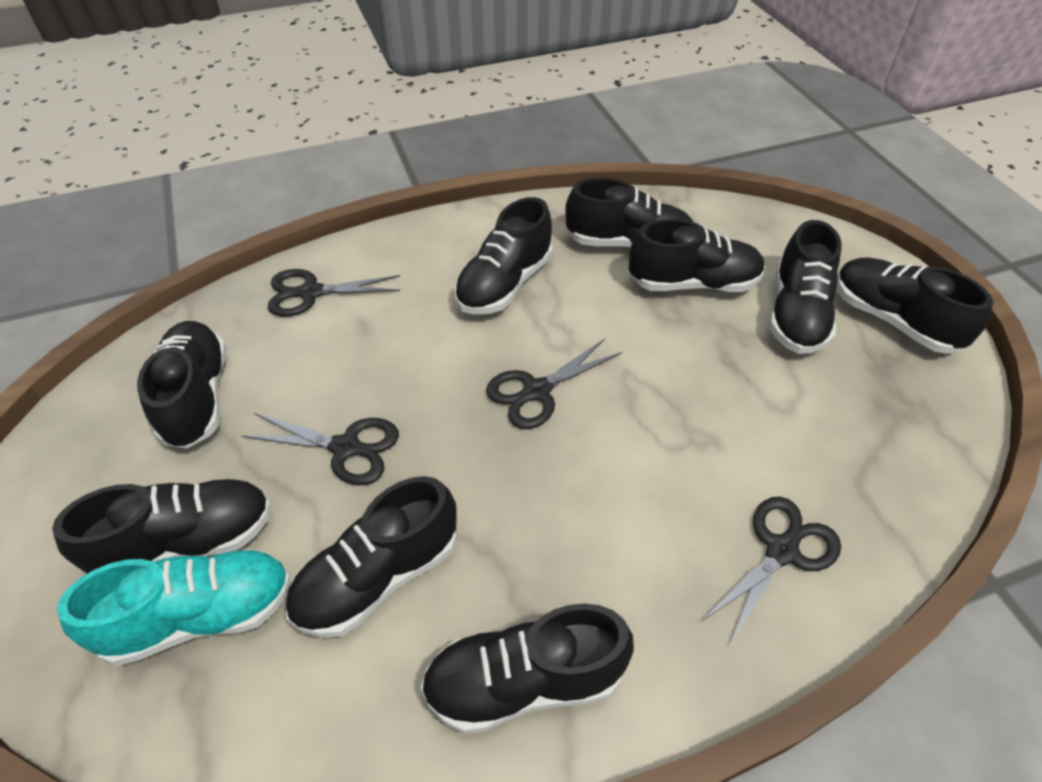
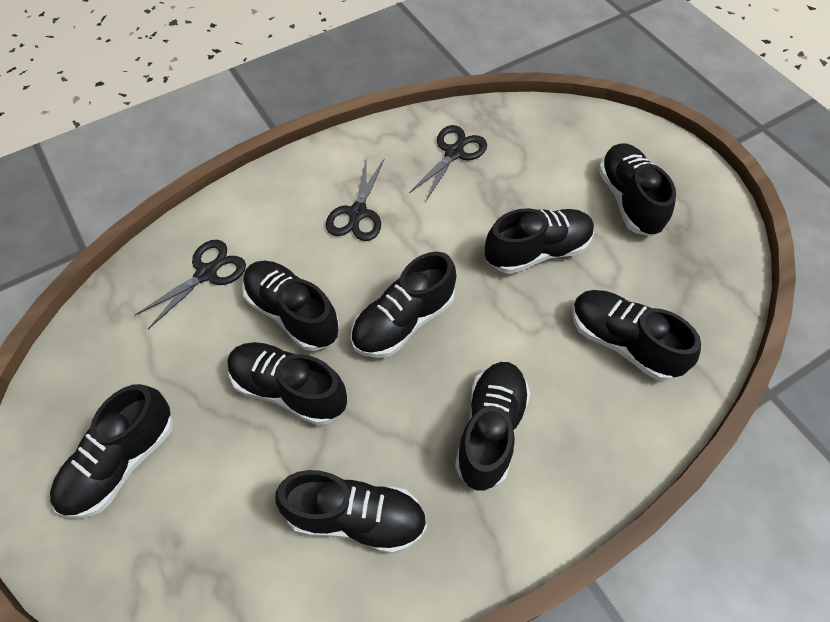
black scissors: 4 -> 3
turquoise shoe: 1 -> 0

